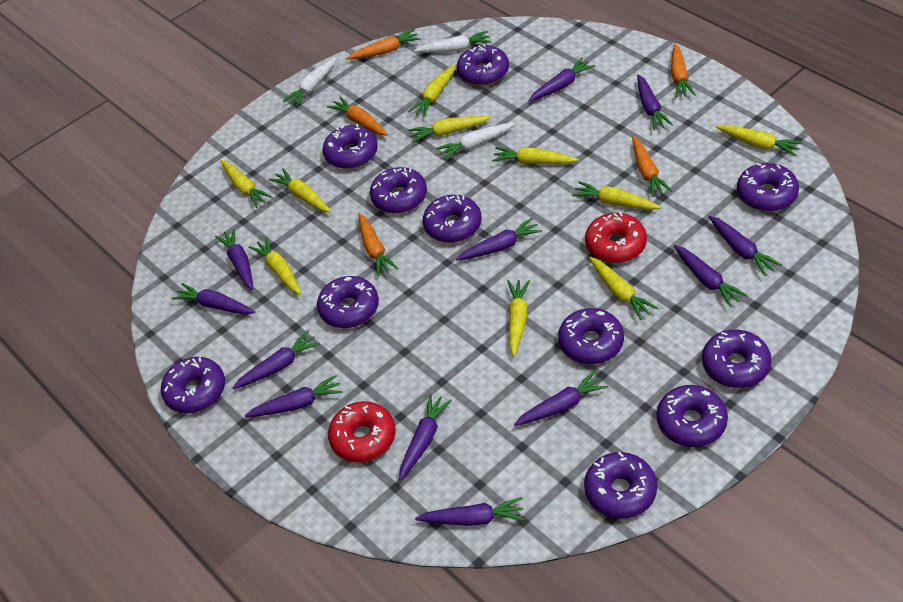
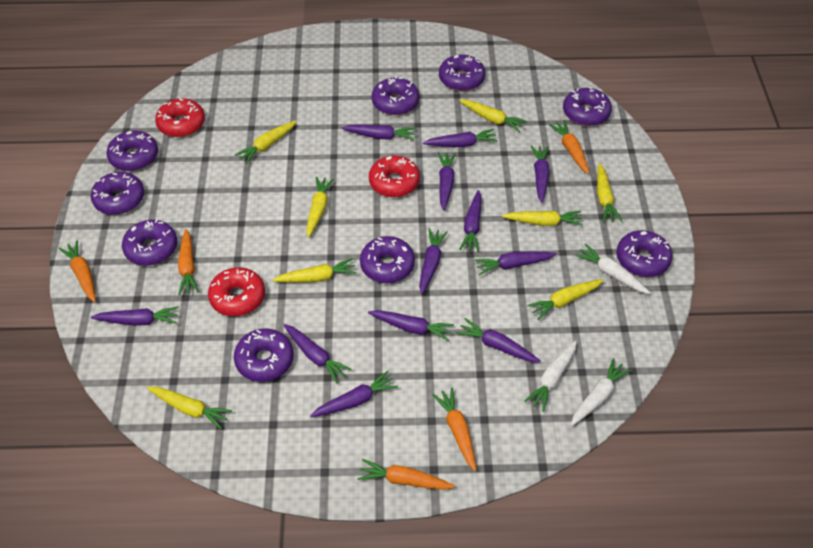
purple donut: 11 -> 9
red donut: 2 -> 3
yellow carrot: 10 -> 8

